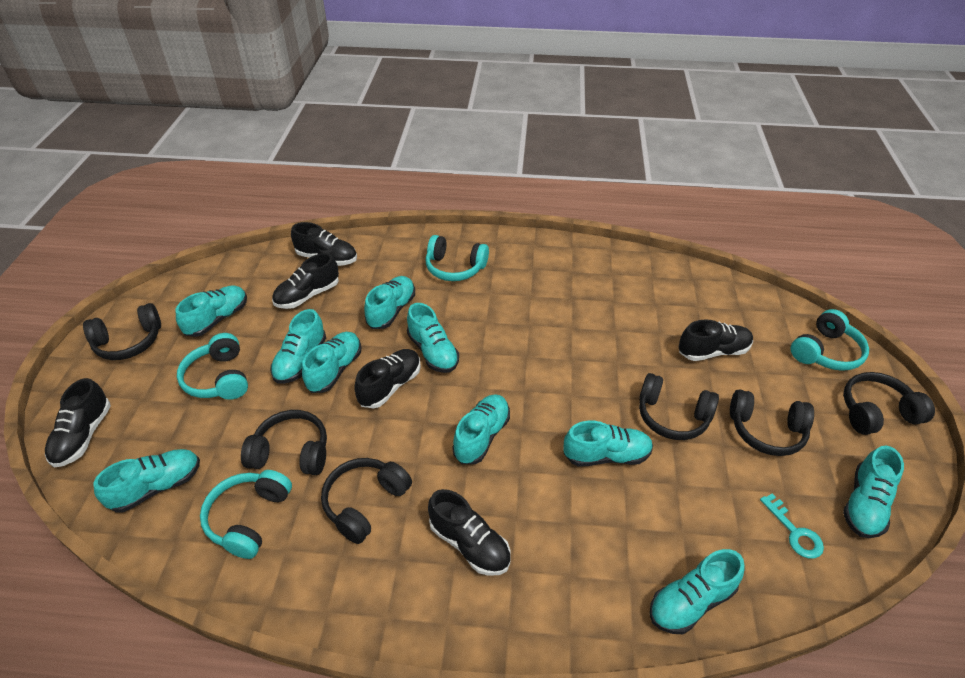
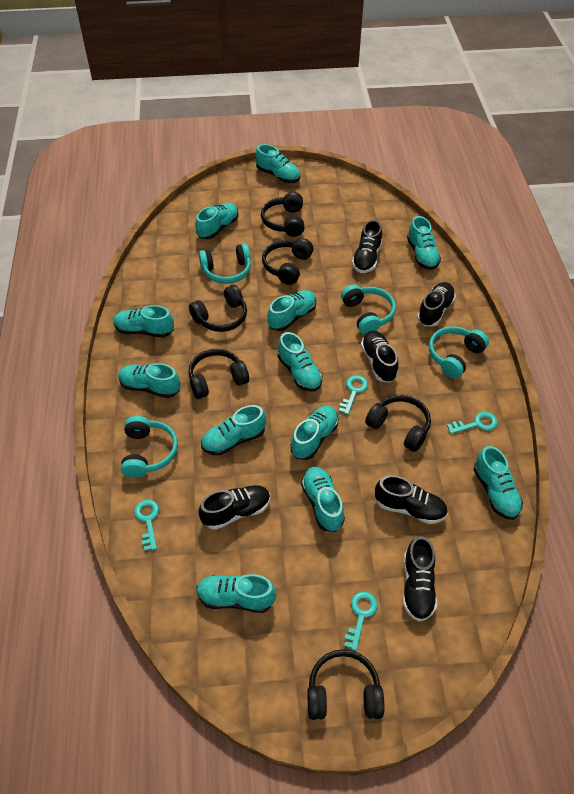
turquoise key: 1 -> 4
turquoise shoe: 10 -> 12

